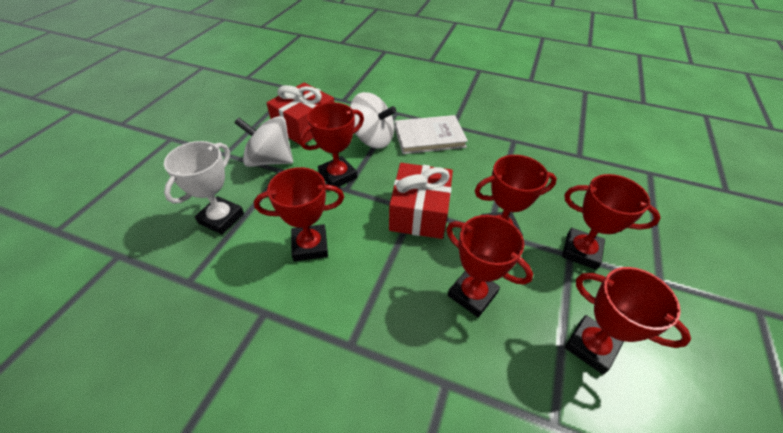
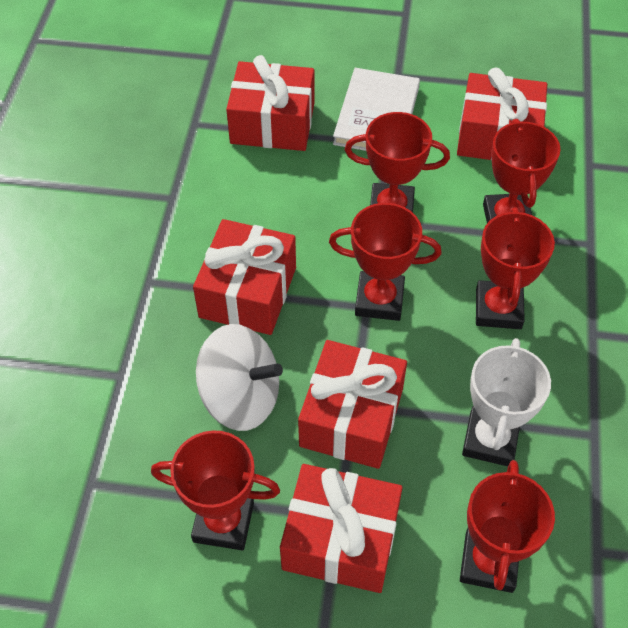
red gift: 2 -> 5
white spinning top: 2 -> 1

